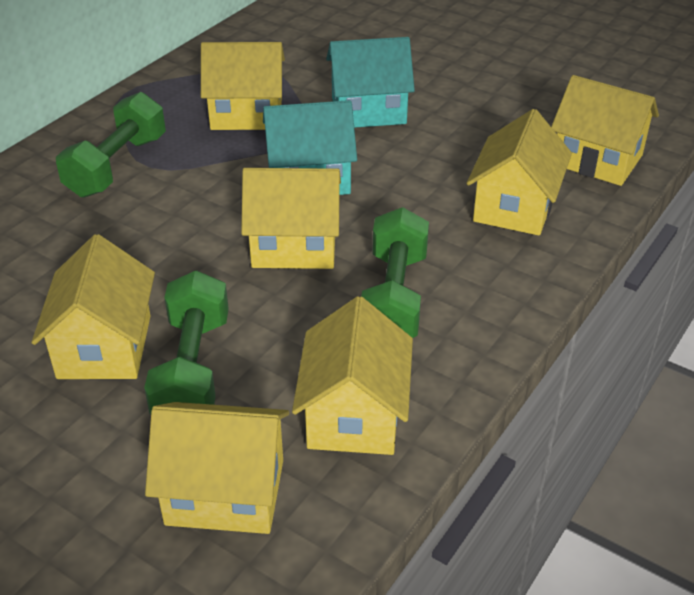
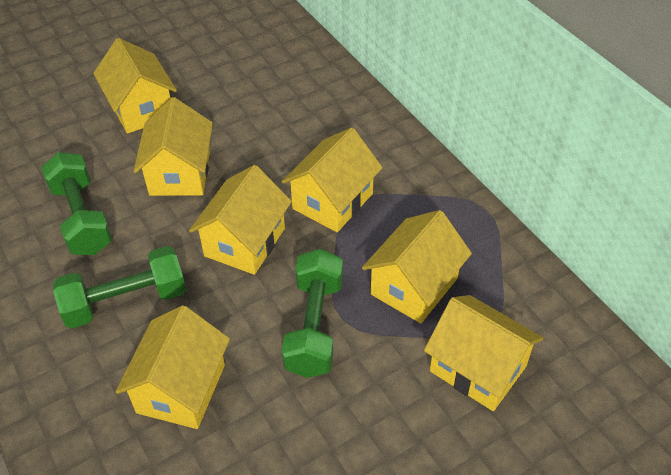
turquoise house: 2 -> 0

